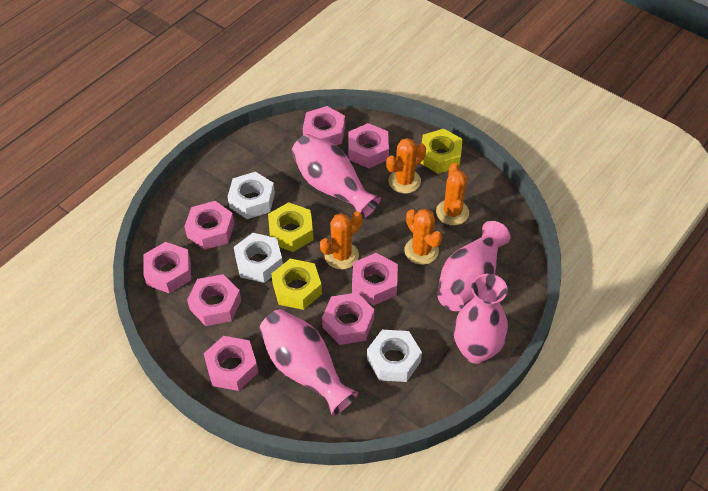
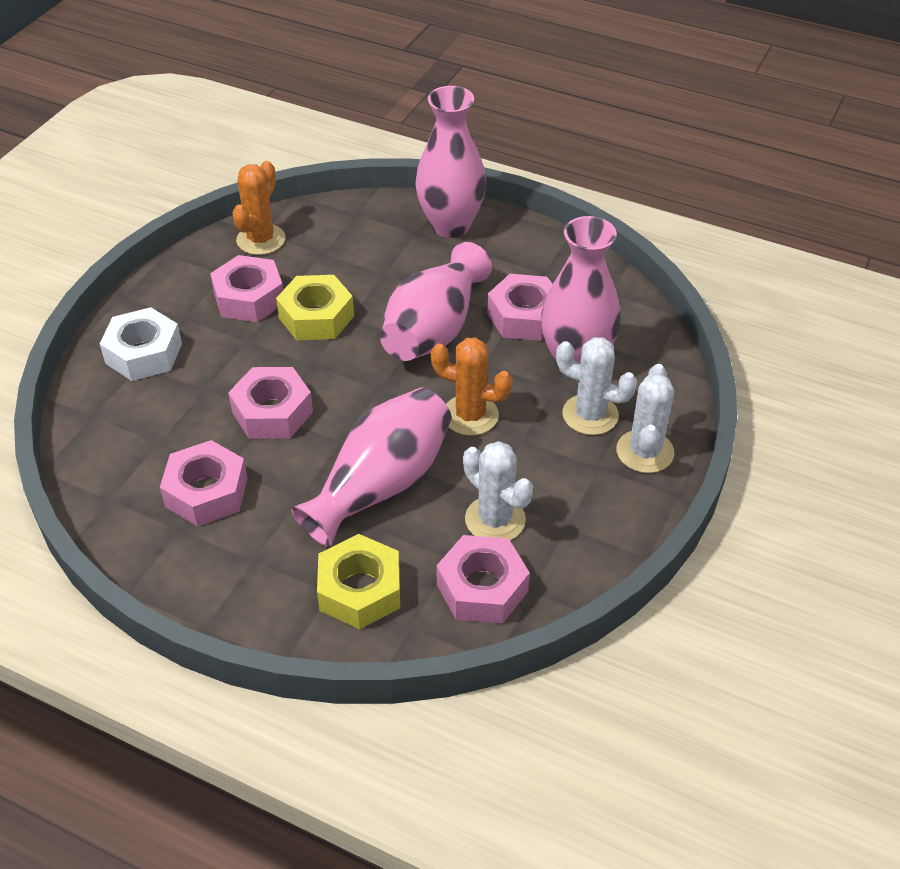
orange cactus: 4 -> 2
pink nut: 8 -> 5
white cactus: 0 -> 3
white nut: 3 -> 1
yellow nut: 3 -> 2

